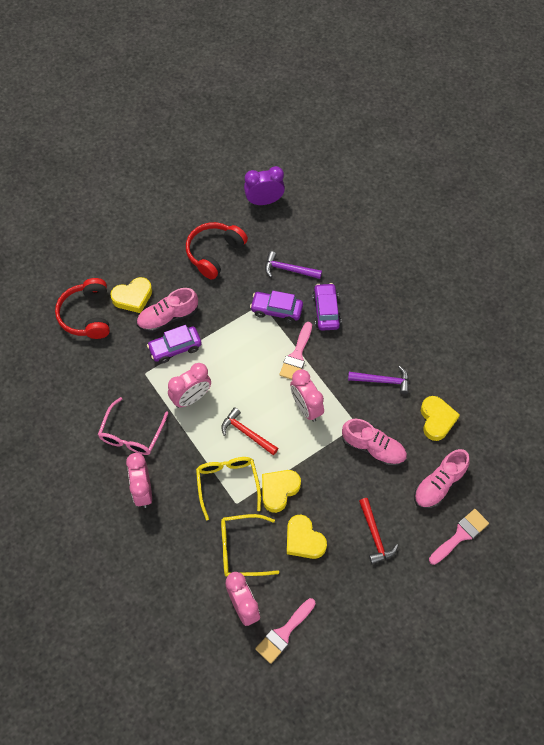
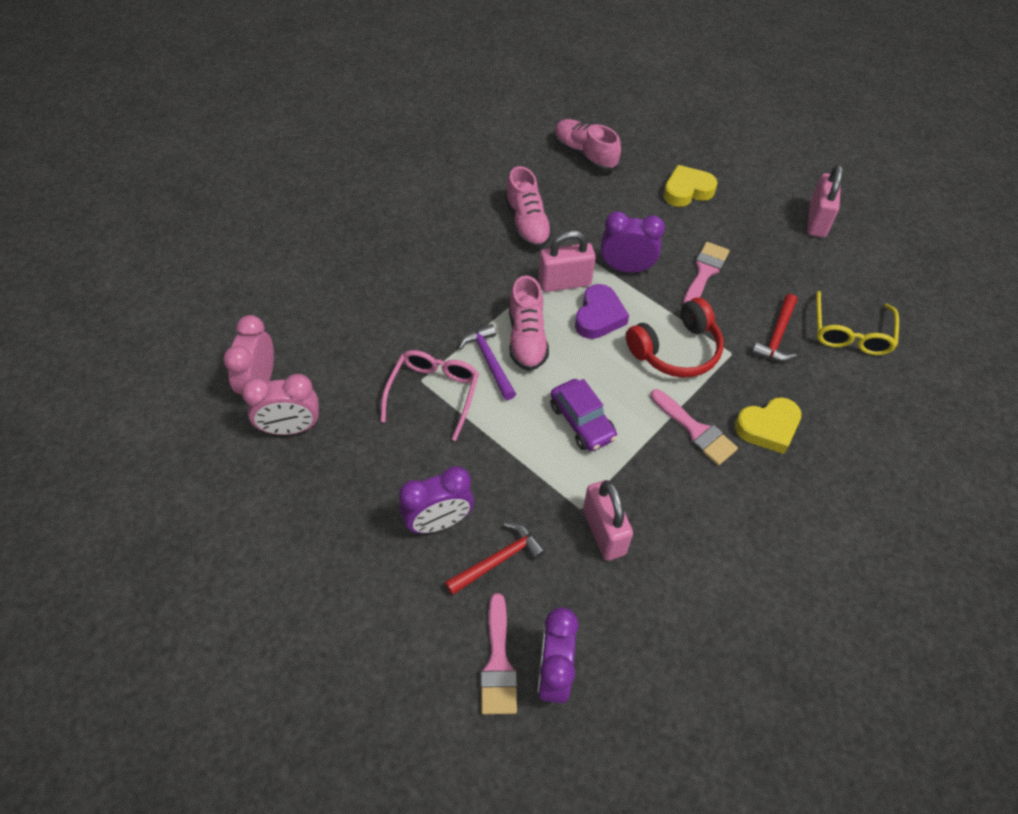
pink clock: 4 -> 2
pink padlock: 0 -> 3
purple car: 3 -> 1
purple clock: 1 -> 3
purple hammer: 2 -> 1
purple heart: 0 -> 1
red headphones: 2 -> 1
yellow glasses: 2 -> 1
yellow heart: 4 -> 2

